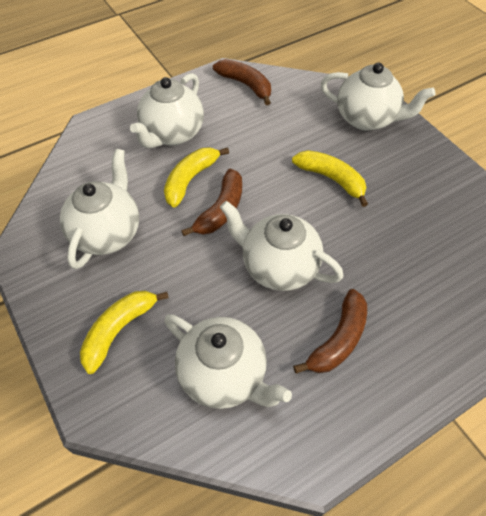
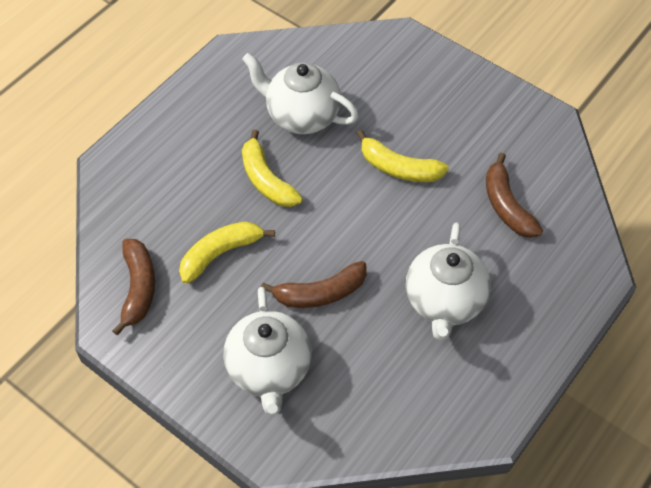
white teapot: 5 -> 3

